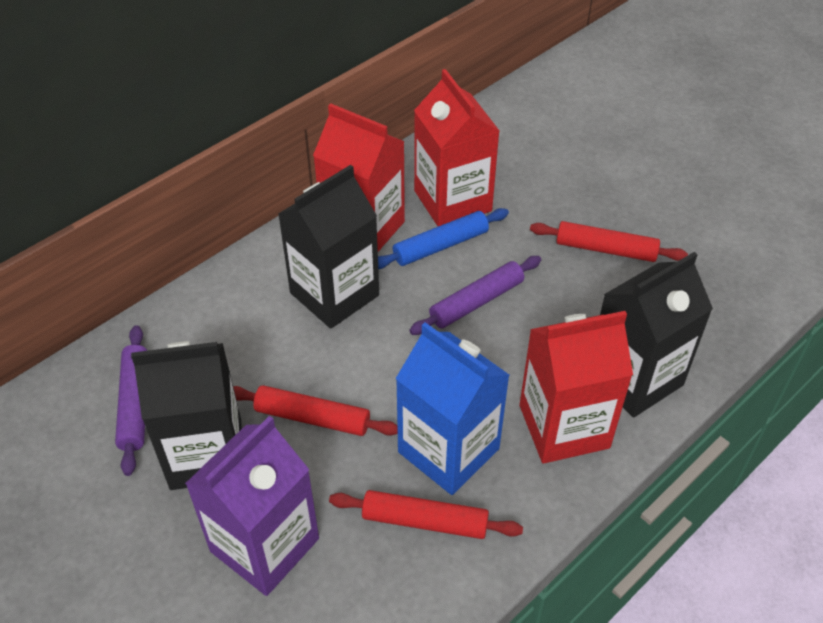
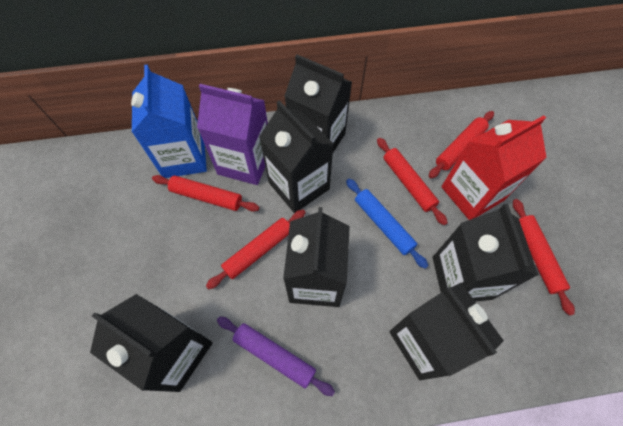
black carton: 3 -> 6
purple rolling pin: 2 -> 1
red carton: 3 -> 1
red rolling pin: 3 -> 5

